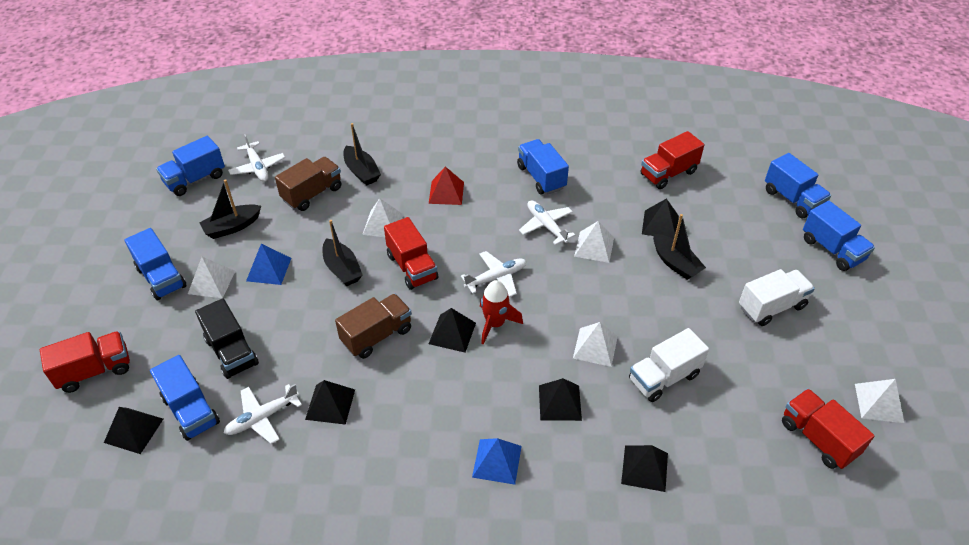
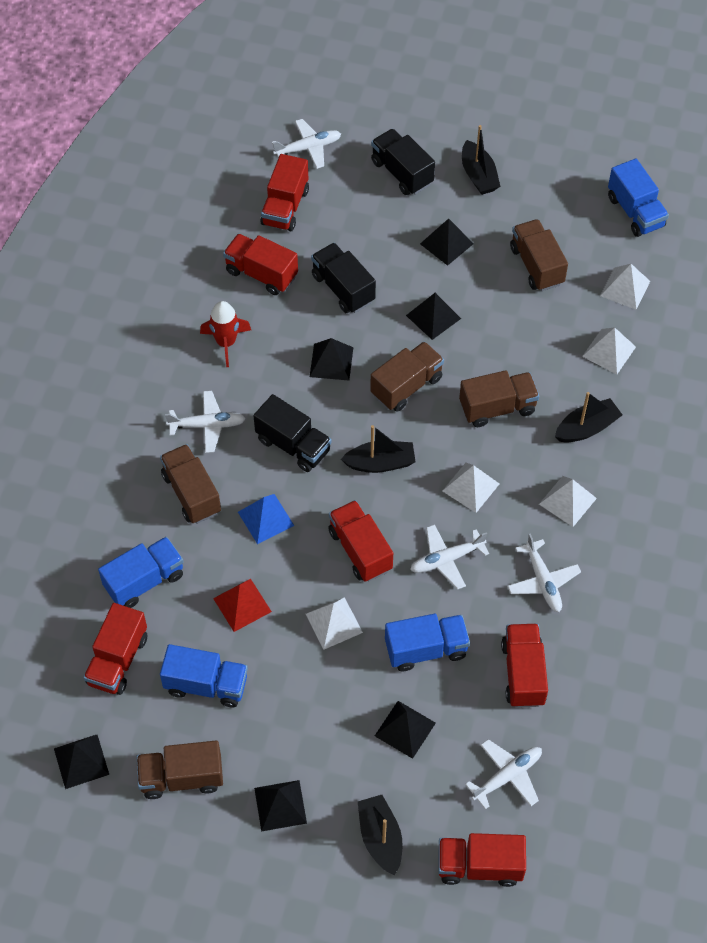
black truck: 1 -> 3
blue pyramid: 2 -> 1
blue truck: 6 -> 4
brown truck: 2 -> 5
red truck: 4 -> 6
white plane: 4 -> 5
white truck: 2 -> 0

